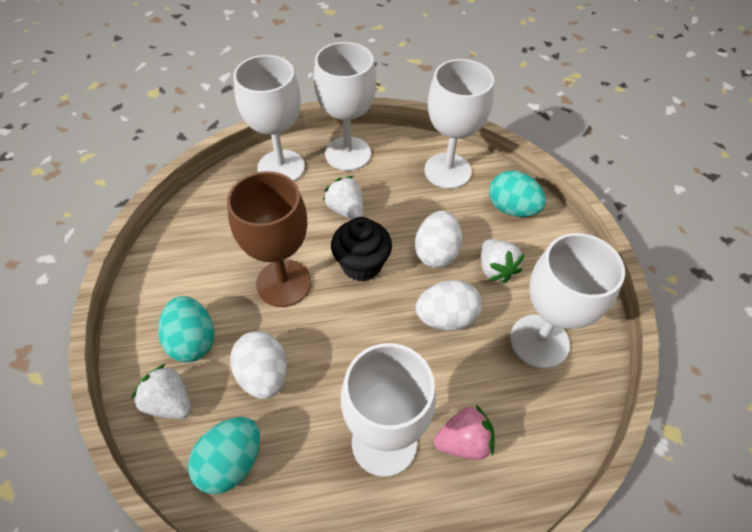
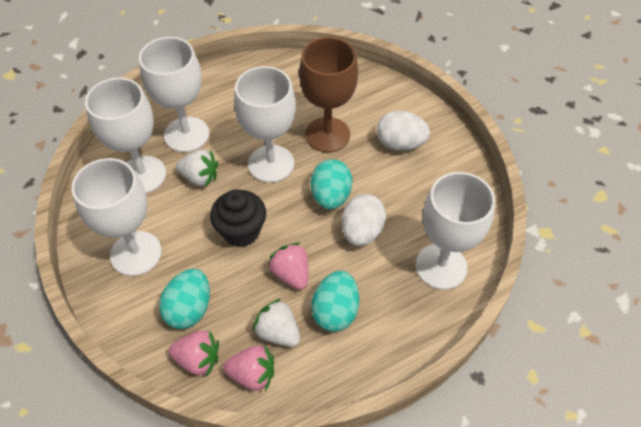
pink strawberry: 1 -> 3
white egg: 3 -> 2
white strawberry: 3 -> 2

